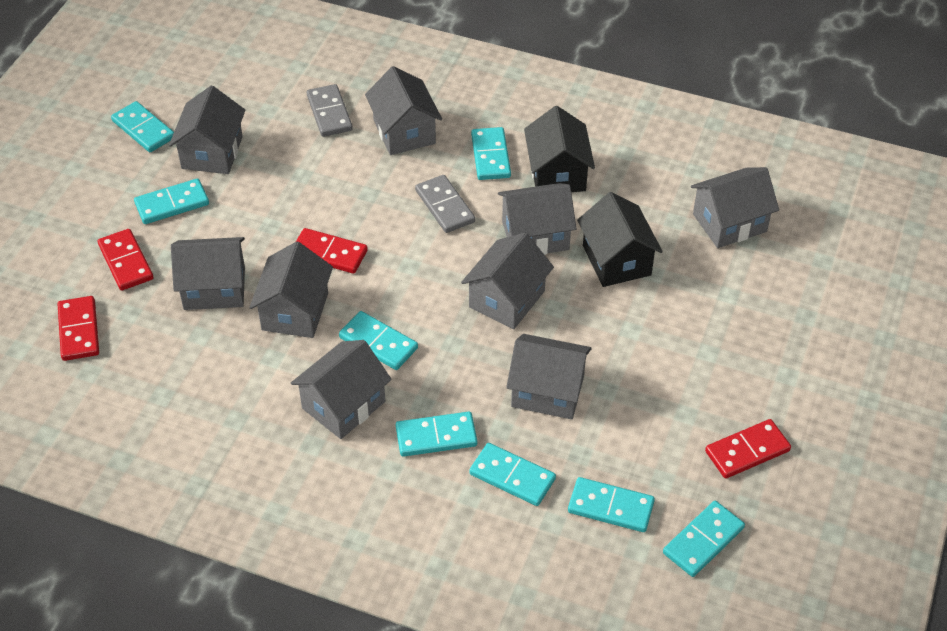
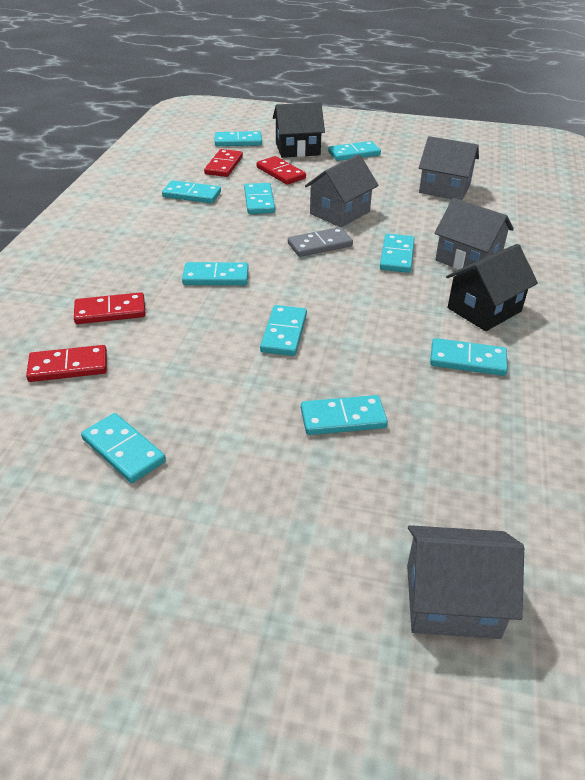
grey domino: 2 -> 1
grey house: 9 -> 4
turquoise domino: 8 -> 10

